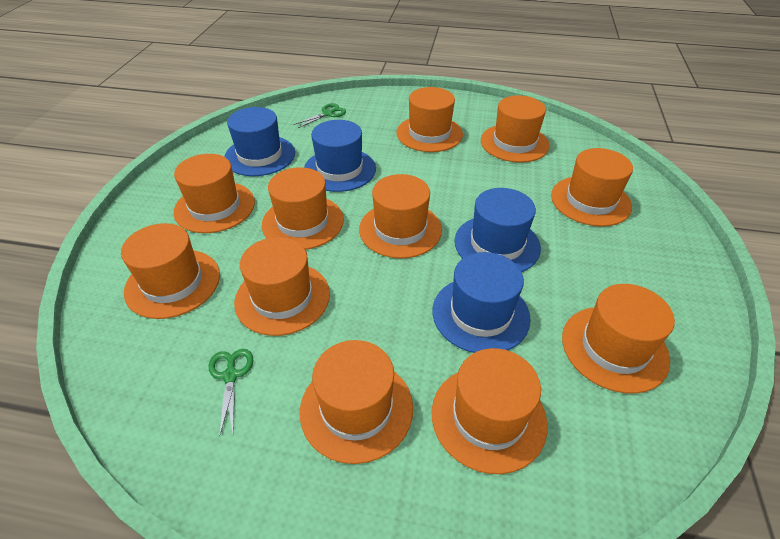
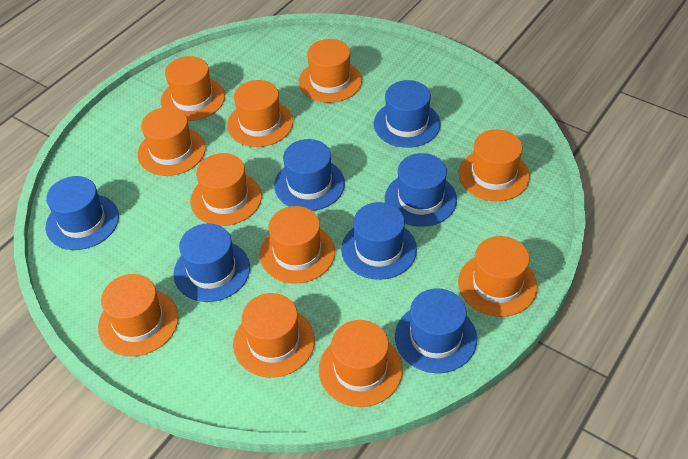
blue hat: 4 -> 7
green scissors: 2 -> 0

